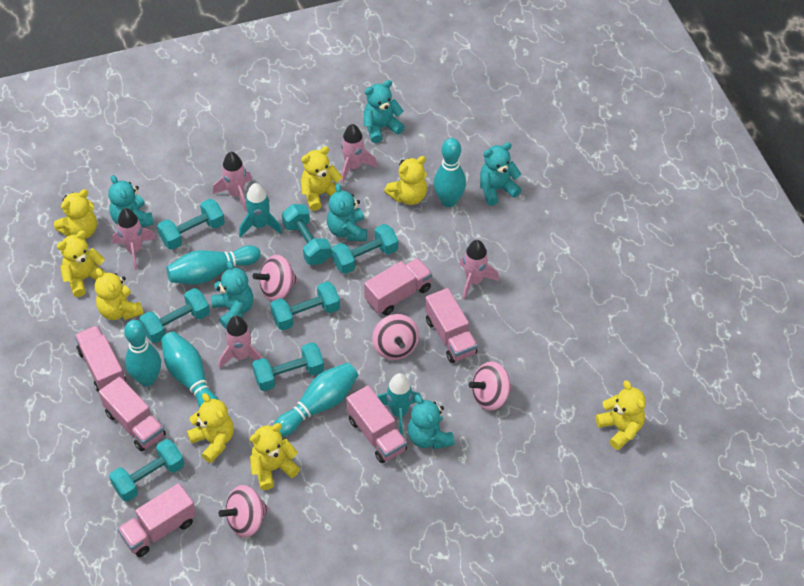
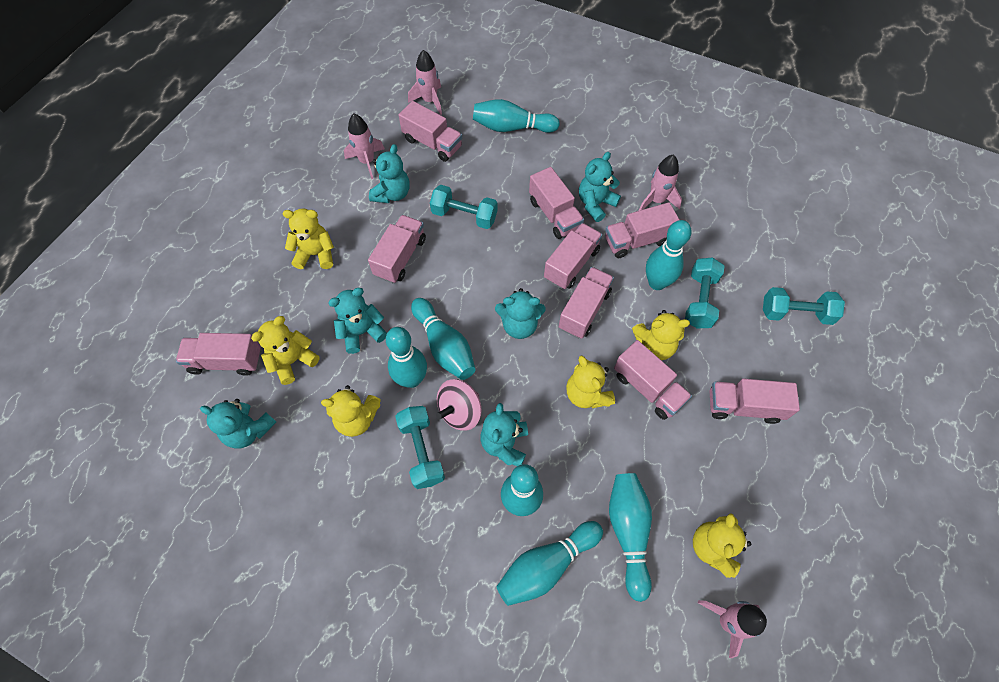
pink rocket: 5 -> 4
pink spinning top: 4 -> 1
pink truck: 6 -> 9
turquoise bowling pin: 5 -> 7
turquoise dumbbell: 7 -> 4
turquoise rocket: 2 -> 0
yellow teddy bear: 8 -> 6

